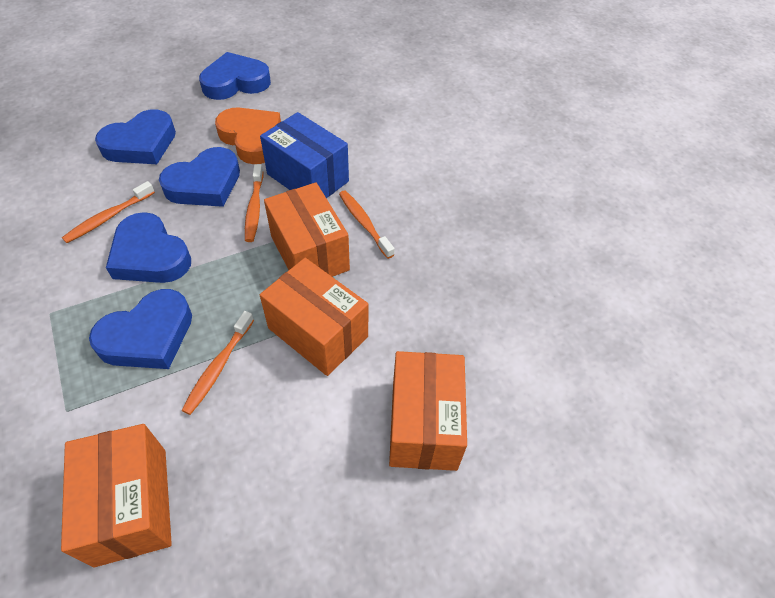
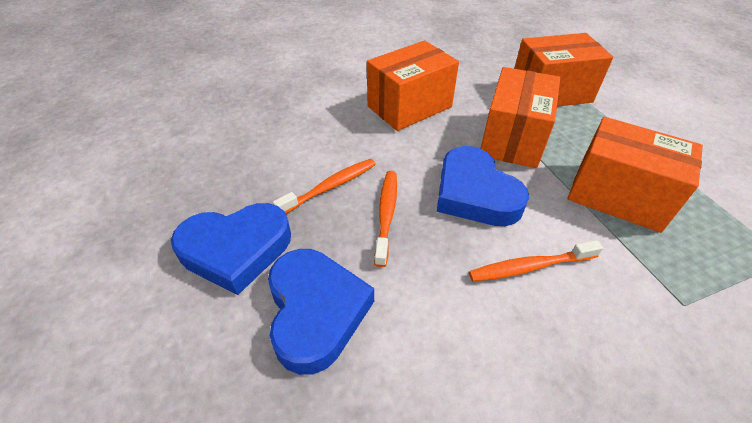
blue box: 1 -> 0
blue heart: 5 -> 3
orange heart: 1 -> 0
orange toothbrush: 4 -> 3

